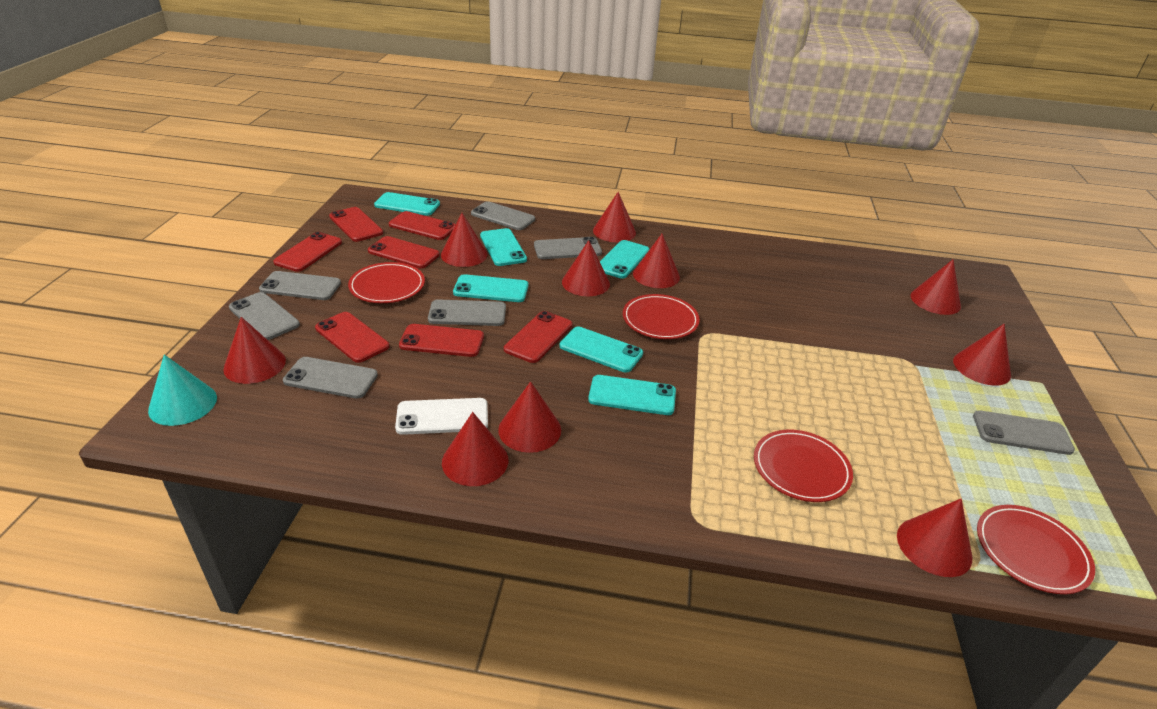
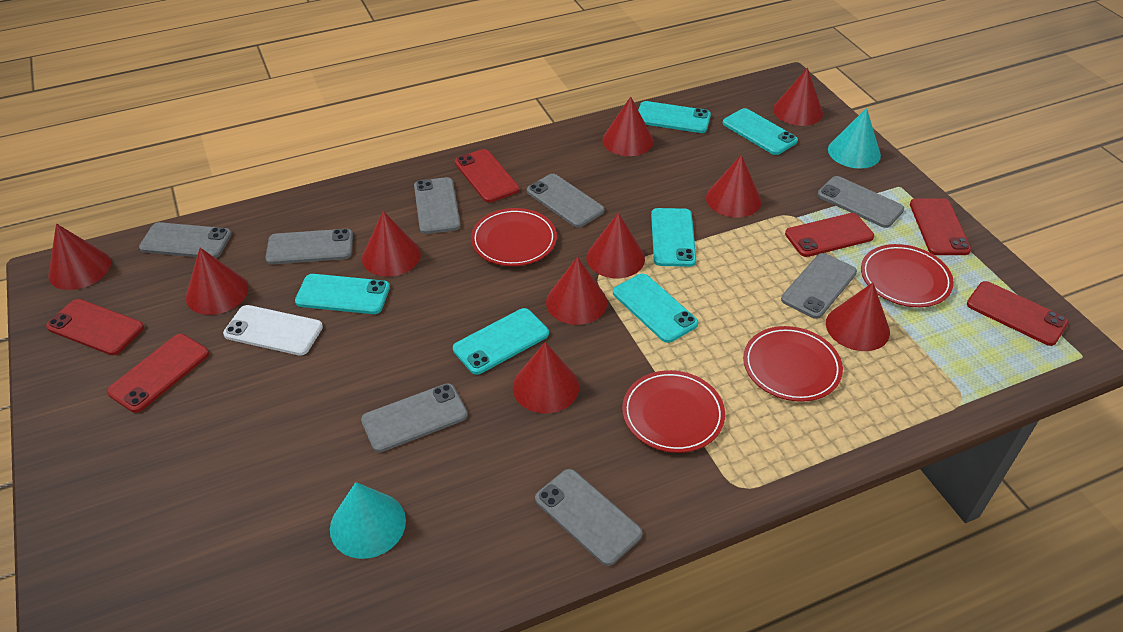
grey phone: 7 -> 8
red phone: 7 -> 6
turquoise cone: 1 -> 2

